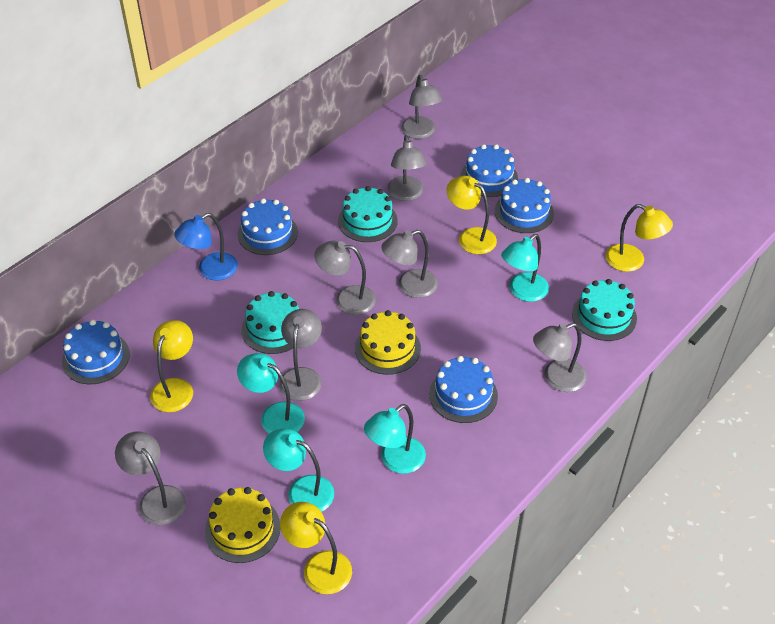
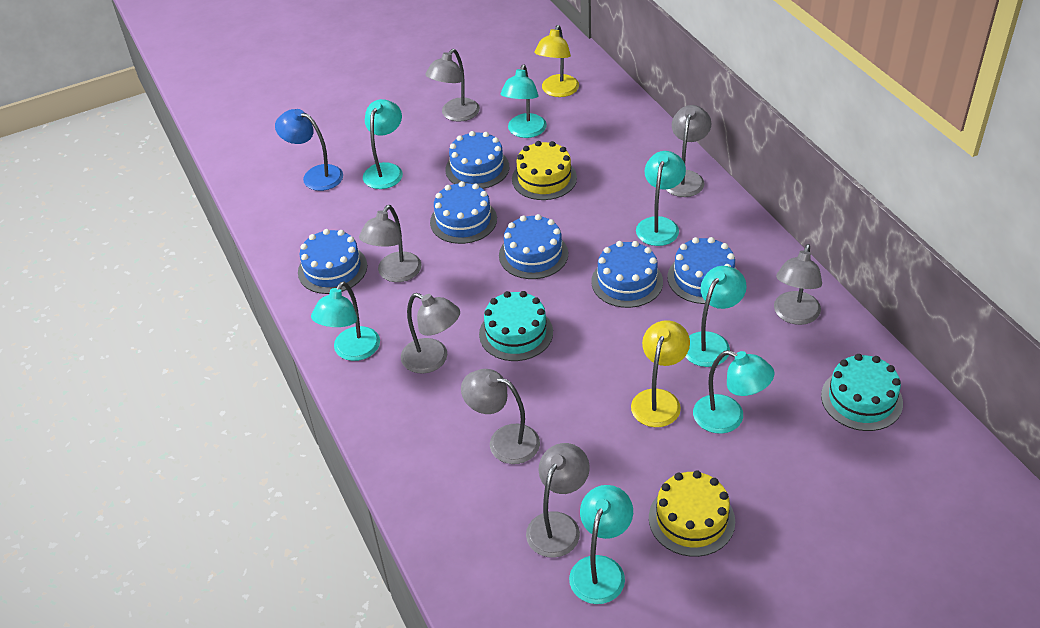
blue cake: 5 -> 6
turquoise cake: 3 -> 2
turquoise lamp: 4 -> 7
yellow lamp: 4 -> 2

